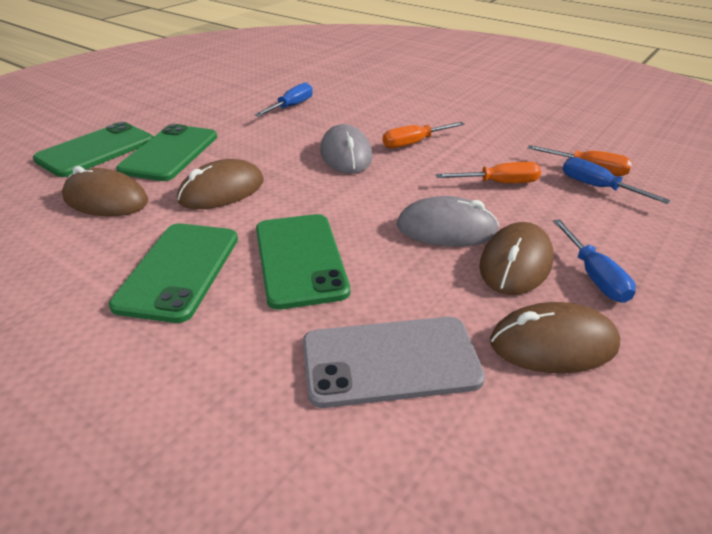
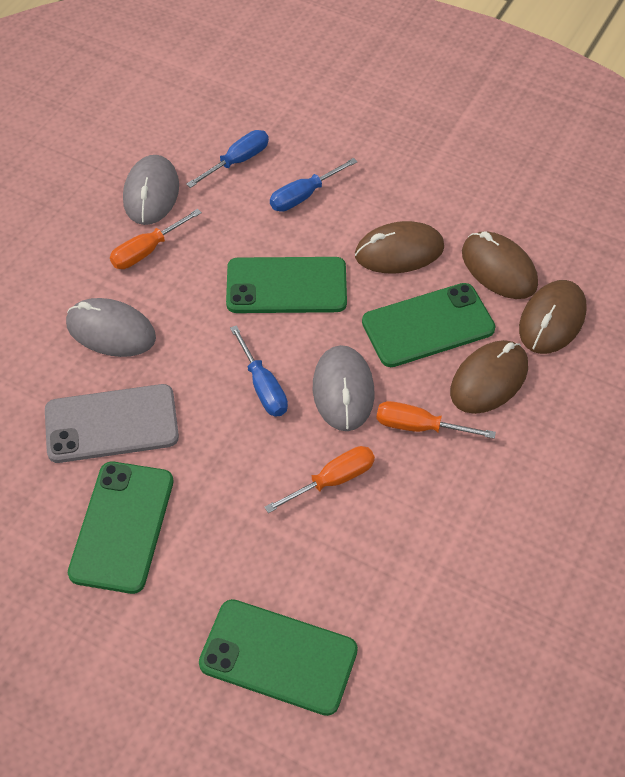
grey mouse: 2 -> 3

